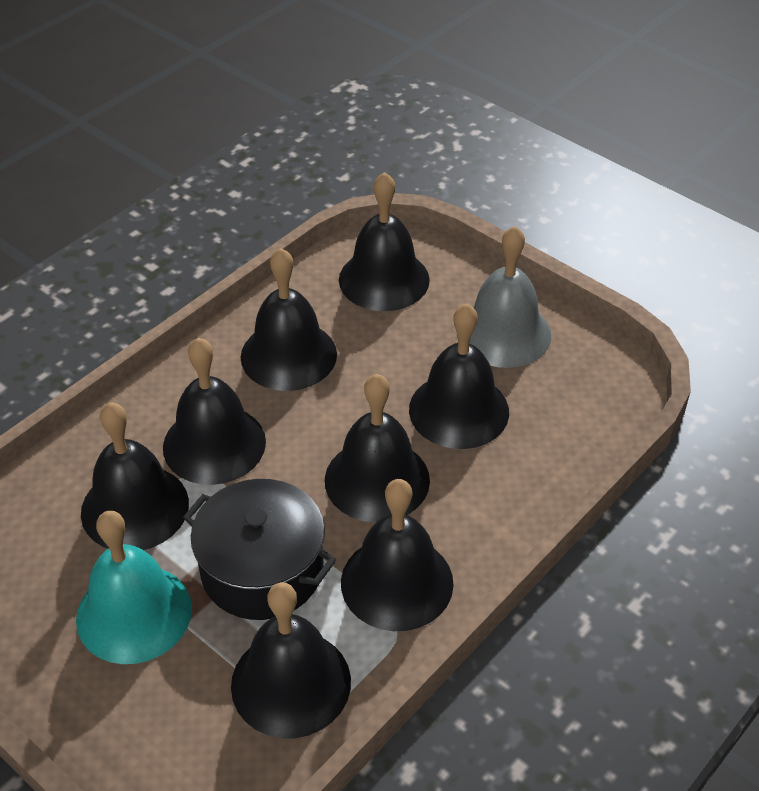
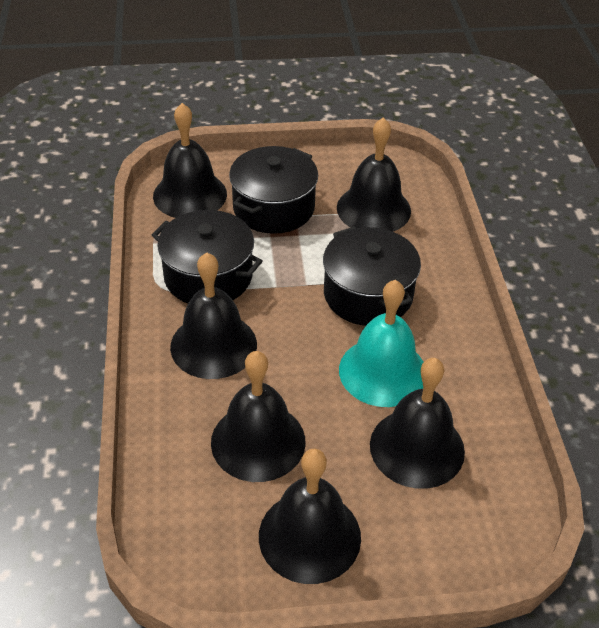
black bell: 8 -> 6
black pot: 1 -> 3
grey bell: 1 -> 0

